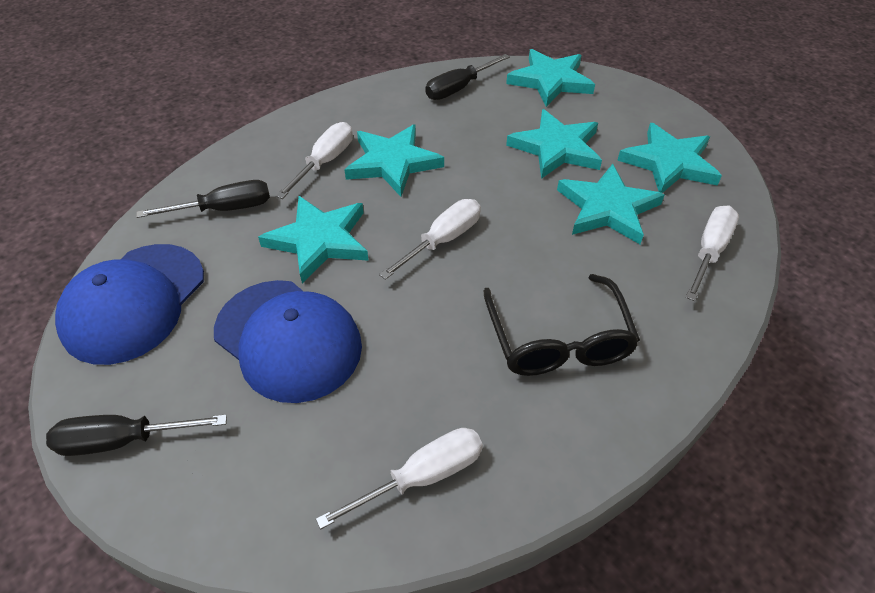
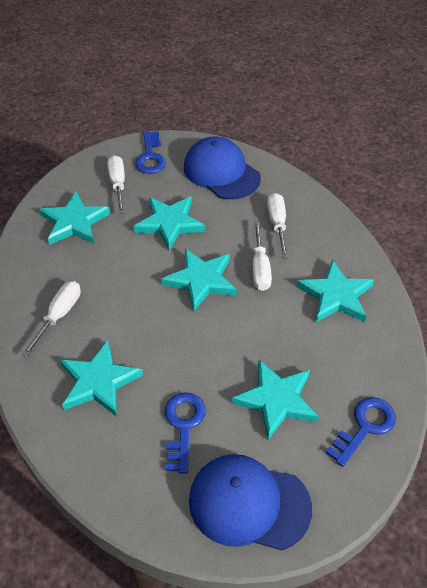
black glasses: 1 -> 0
black screwdriver: 3 -> 0
blue key: 0 -> 3

